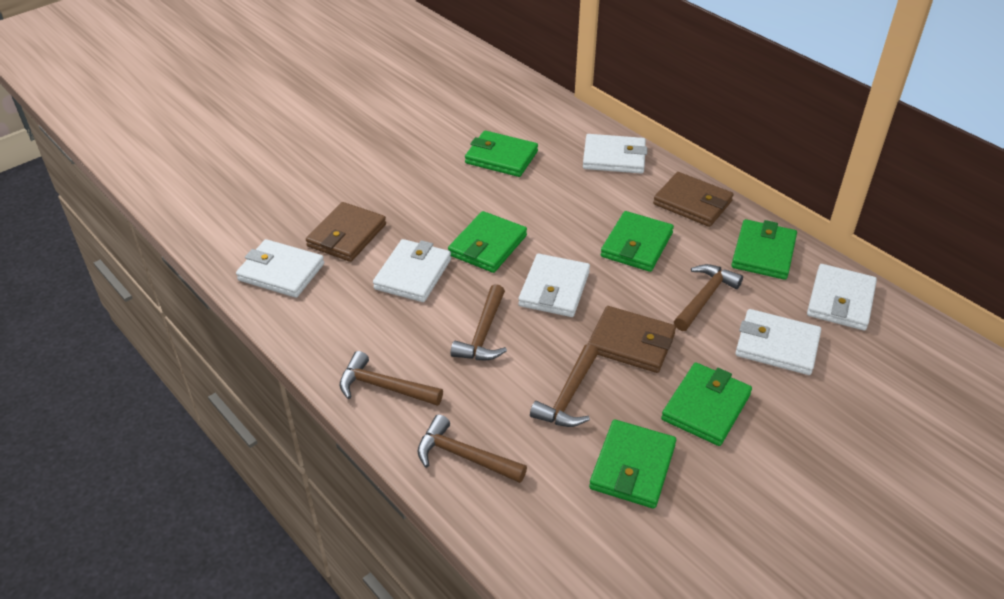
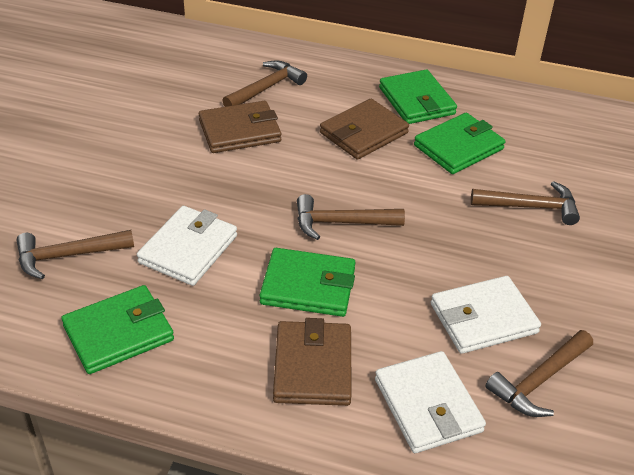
green wallet: 6 -> 4
white wallet: 6 -> 3

